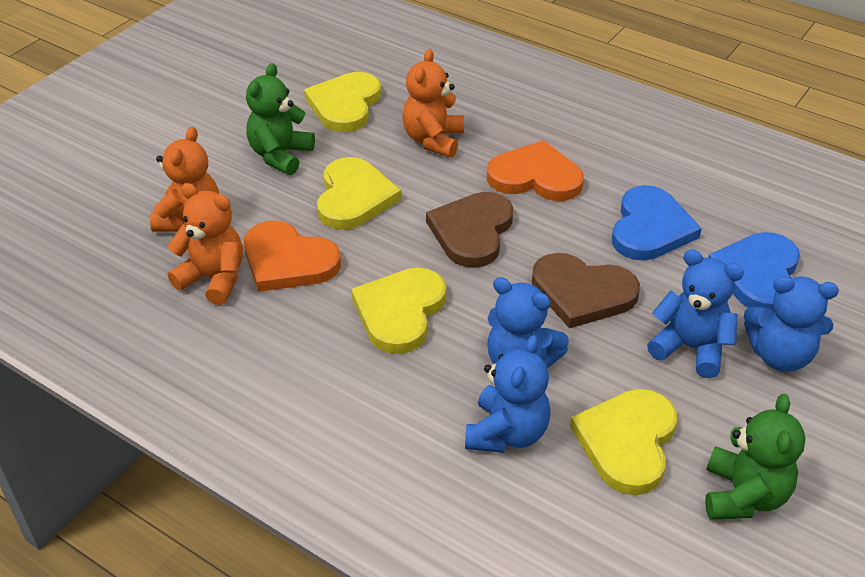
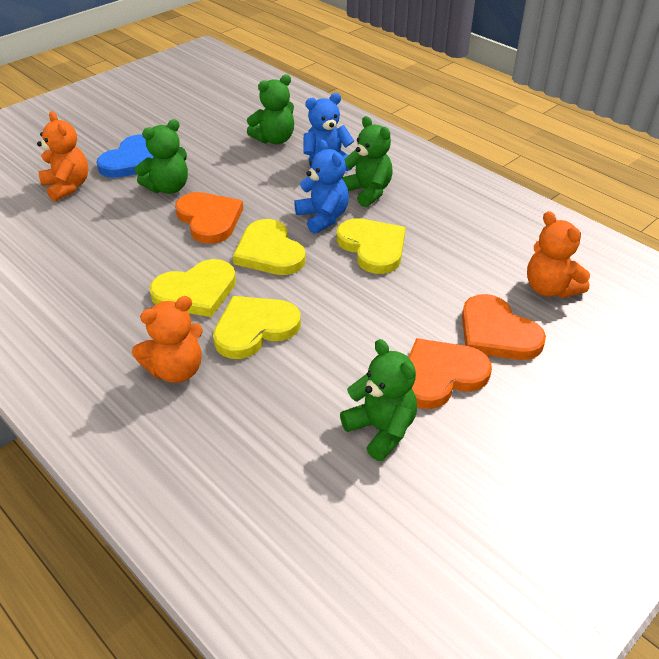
blue heart: 2 -> 1
blue teddy bear: 4 -> 2
brown heart: 2 -> 0
green teddy bear: 2 -> 4
orange heart: 2 -> 3

